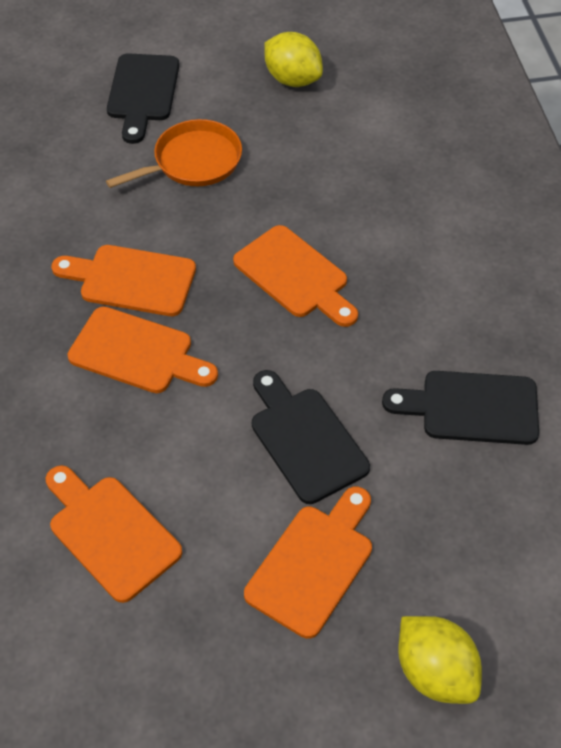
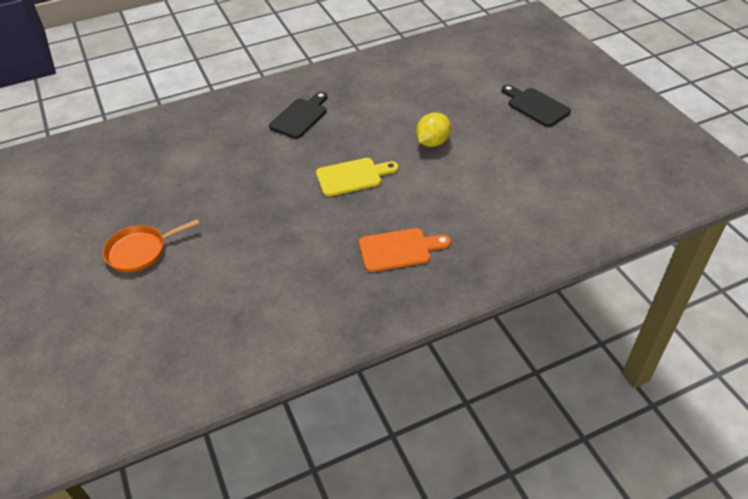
black cutting board: 3 -> 2
orange cutting board: 5 -> 1
yellow cutting board: 0 -> 1
yellow lemon: 2 -> 1

